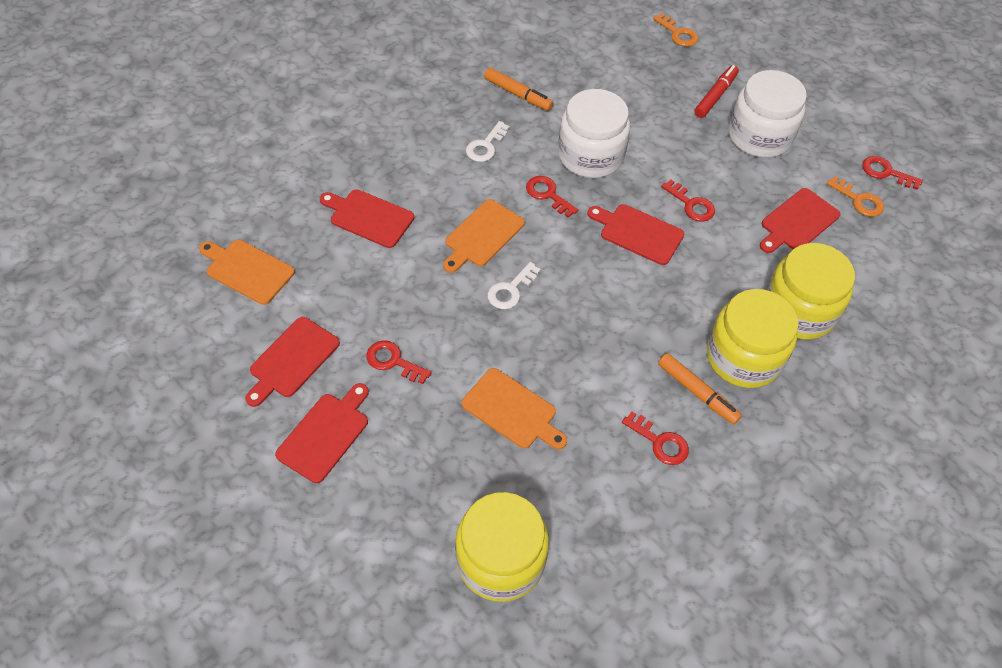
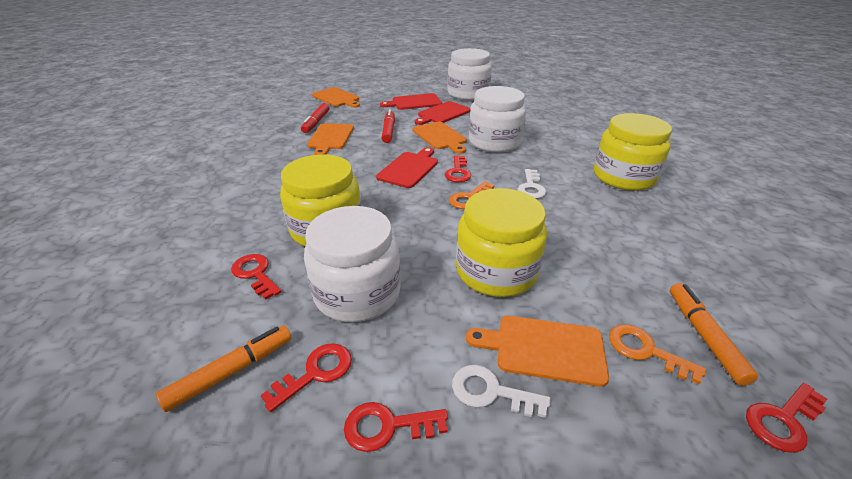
orange cutting board: 3 -> 4
red cutting board: 5 -> 3
red marker: 1 -> 2
white jar: 2 -> 3

